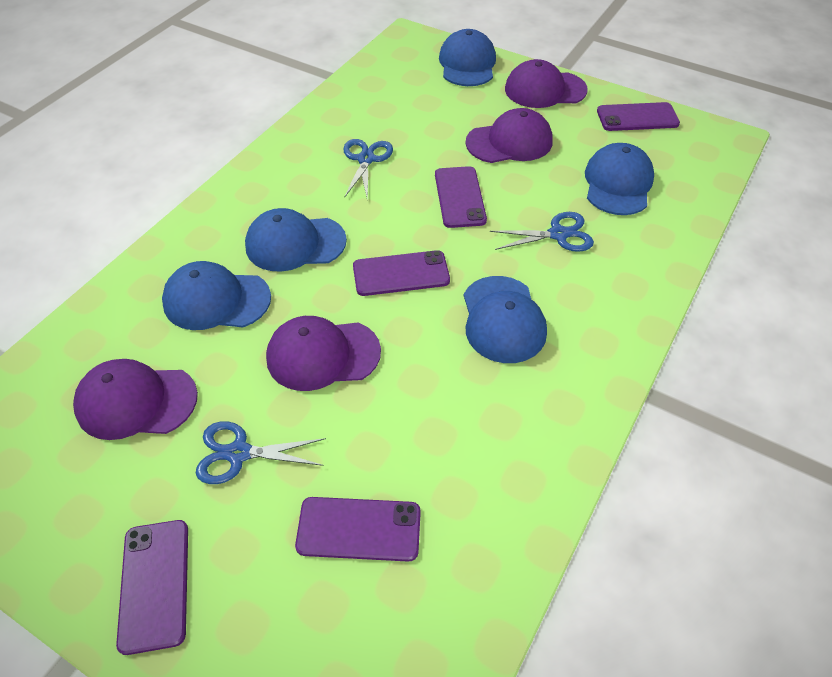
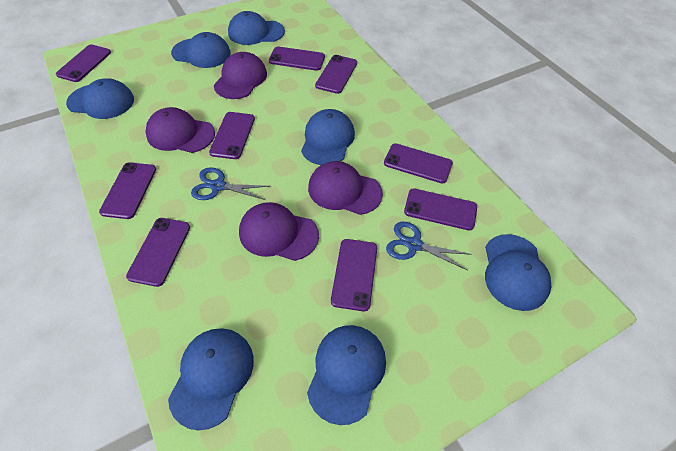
blue cap: 5 -> 7
blue scissors: 3 -> 2
purple phone: 5 -> 9

